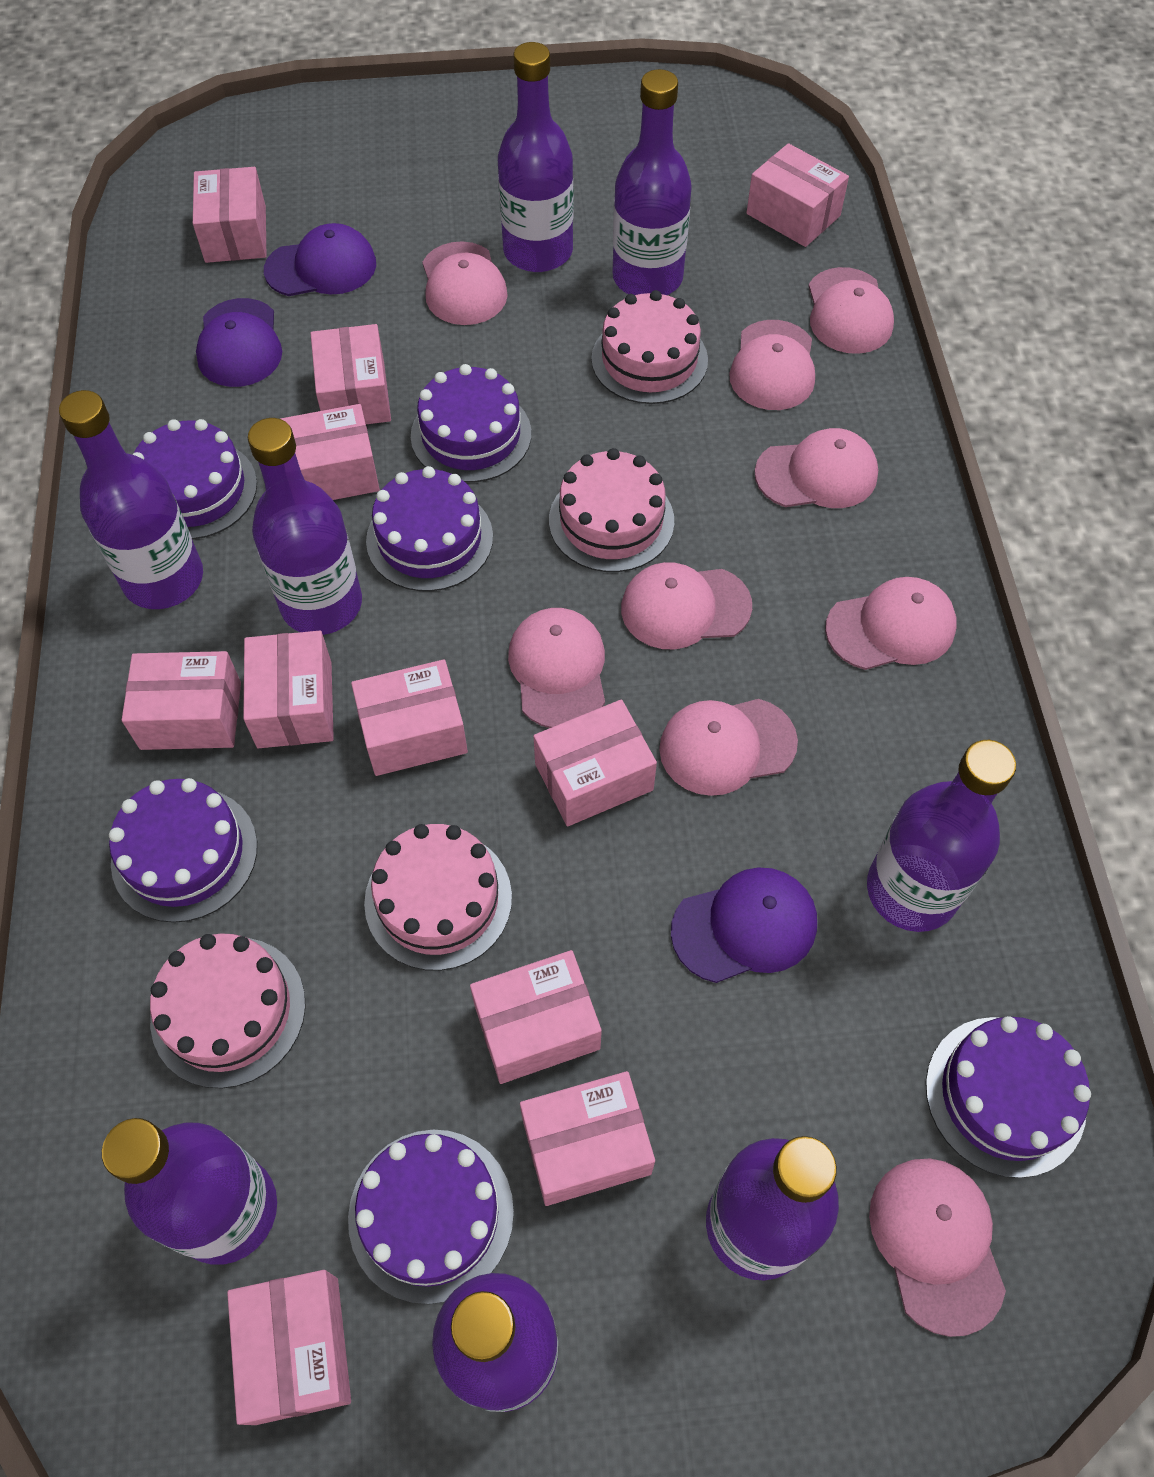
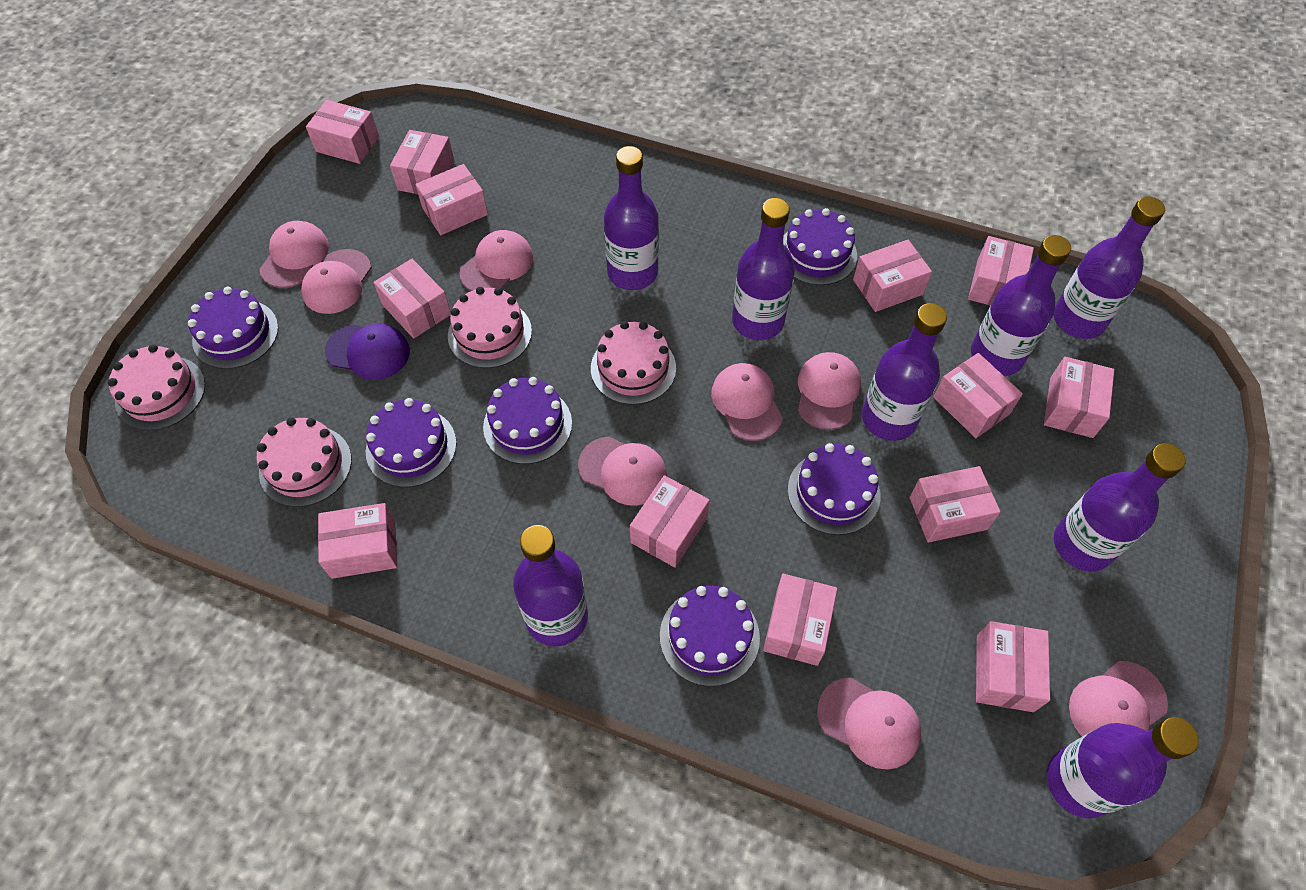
pink box: 11 -> 13
pink cap: 9 -> 8
purple cap: 3 -> 1

